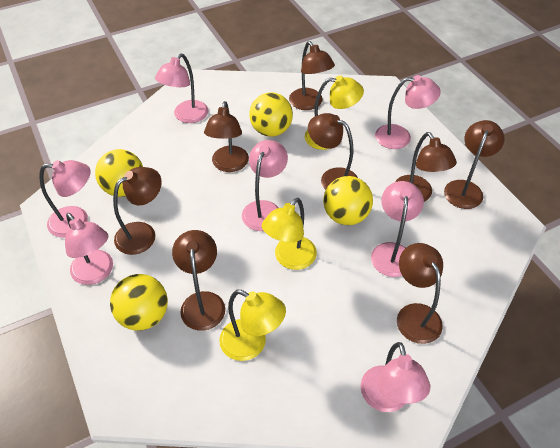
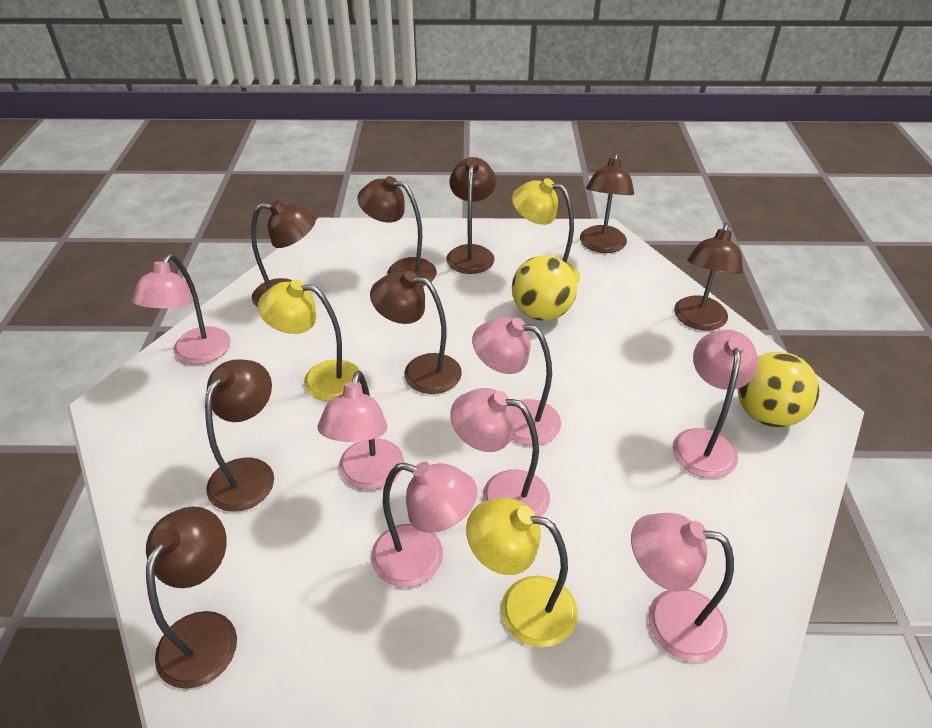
yellow ball: 4 -> 2

